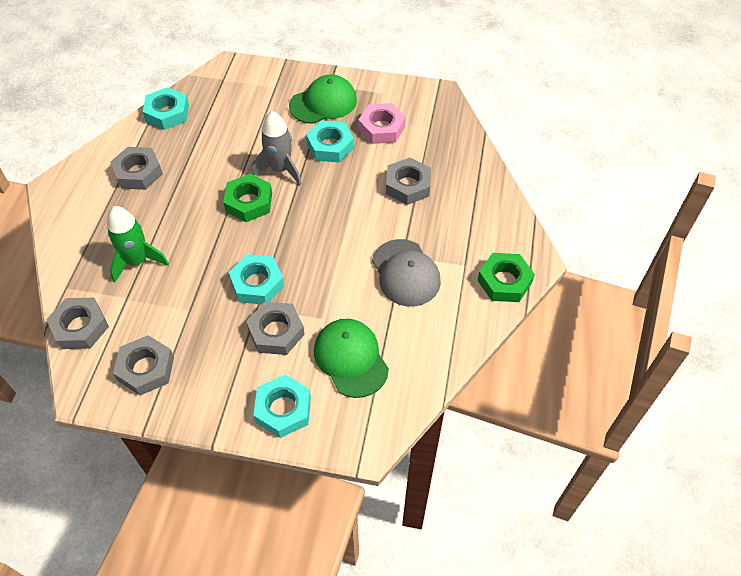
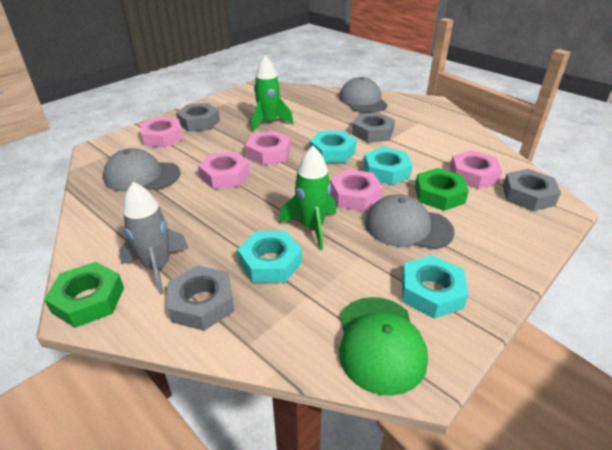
green cap: 2 -> 1
green rocket: 1 -> 2
grey cap: 1 -> 3
grey nut: 5 -> 4
pink nut: 1 -> 5

